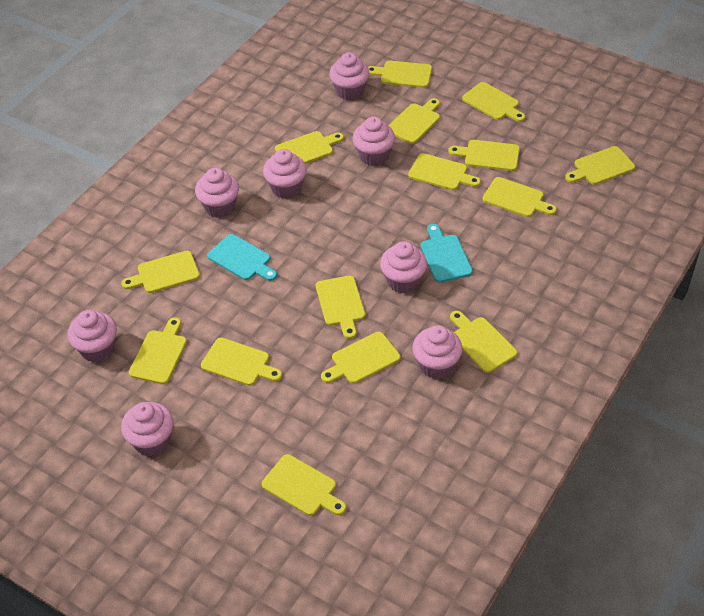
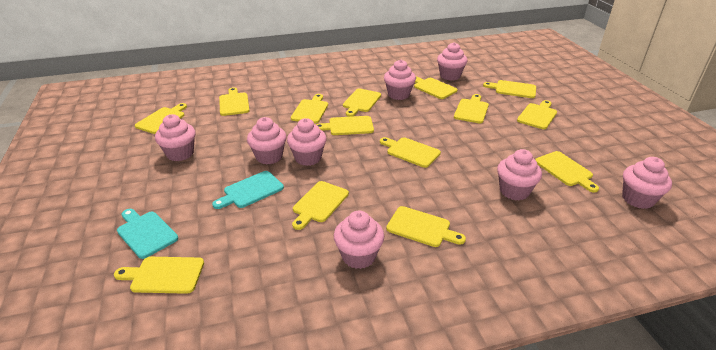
yellow cutting board: 15 -> 14

